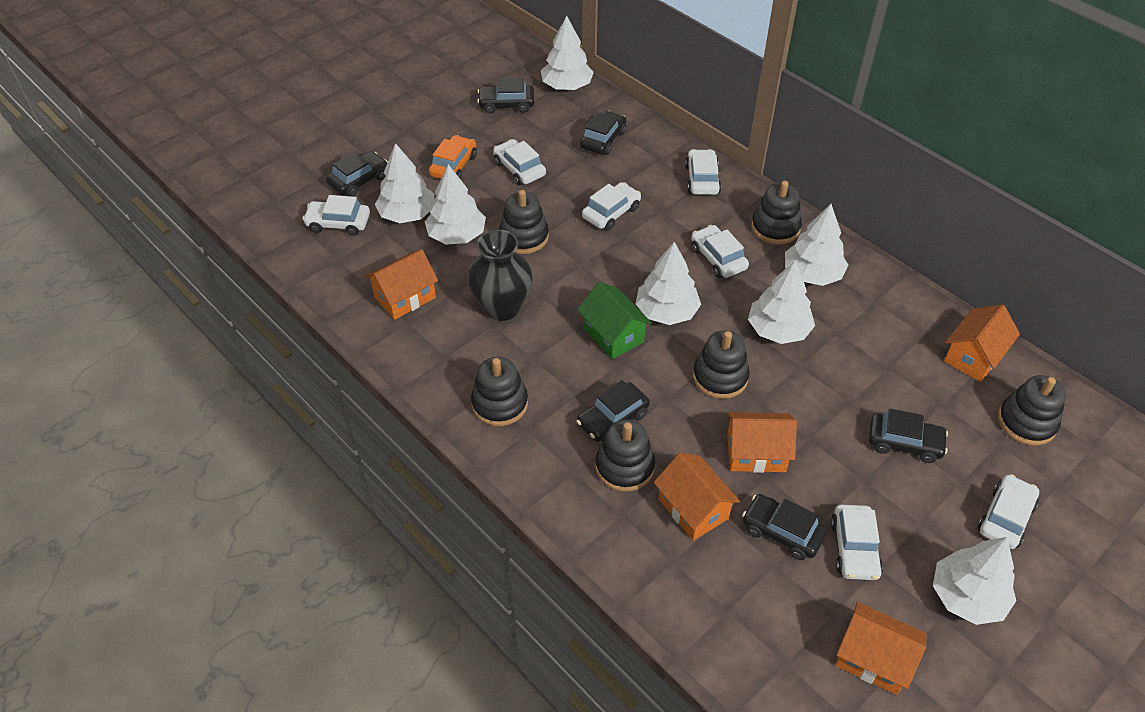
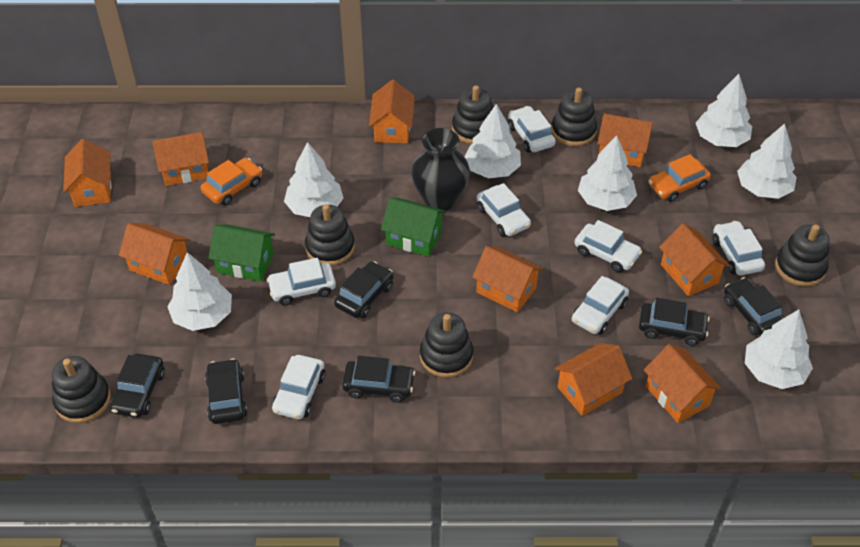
green house: 1 -> 2
orange car: 1 -> 2
orange house: 5 -> 9

